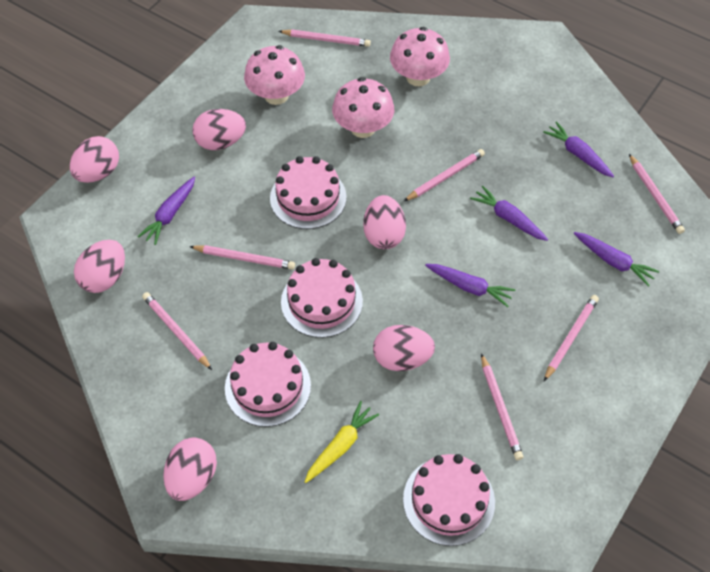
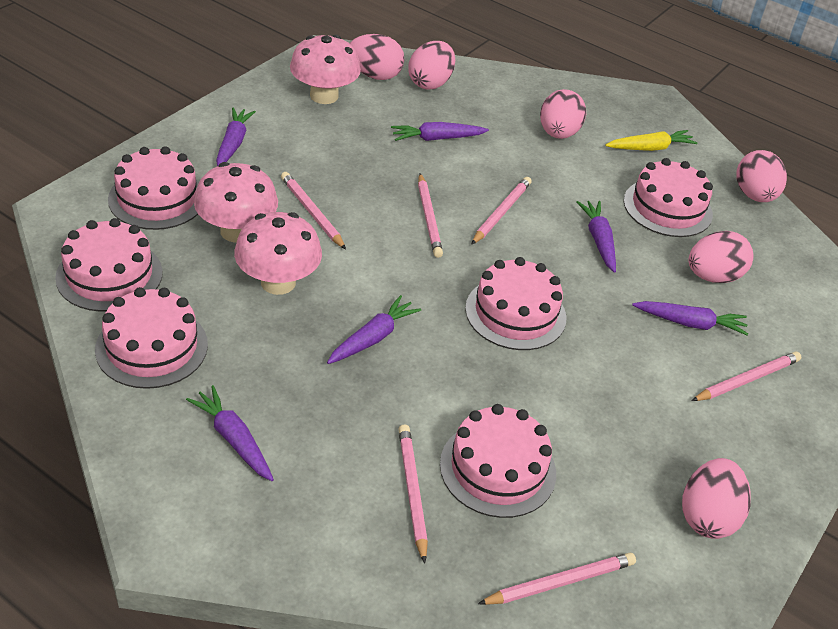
pink cake: 4 -> 6
pink pencil: 7 -> 6
purple carrot: 5 -> 6

